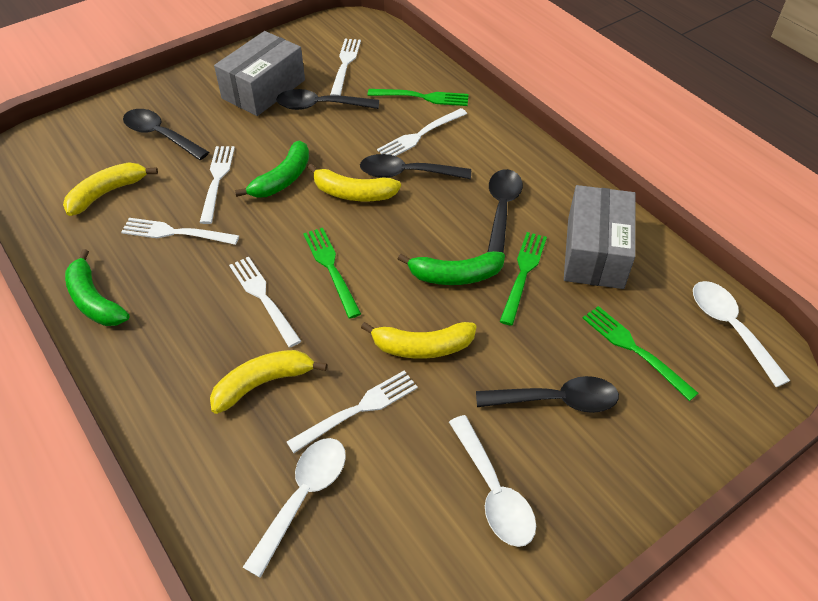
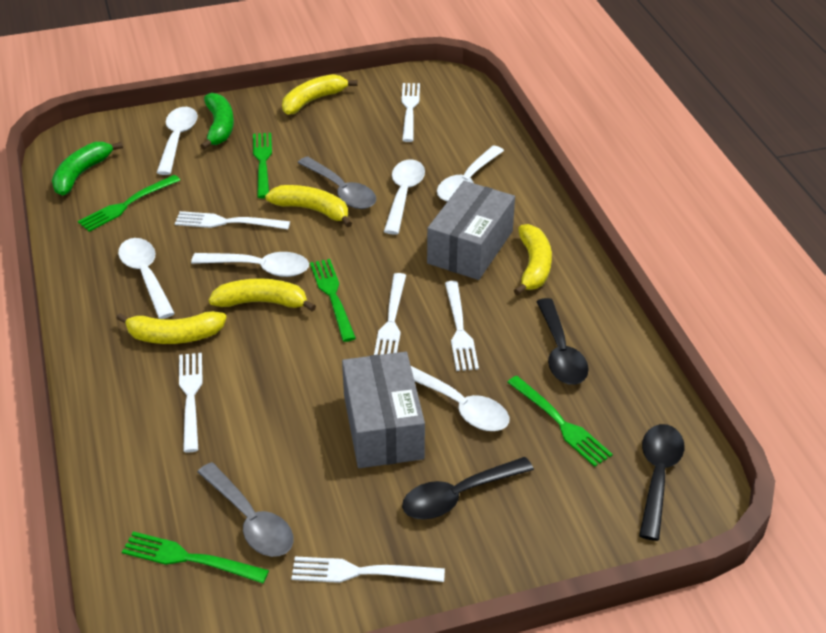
black spoon: 5 -> 3
green banana: 3 -> 2
green fork: 4 -> 5
grey spoon: 0 -> 2
white spoon: 3 -> 6
yellow banana: 4 -> 5

